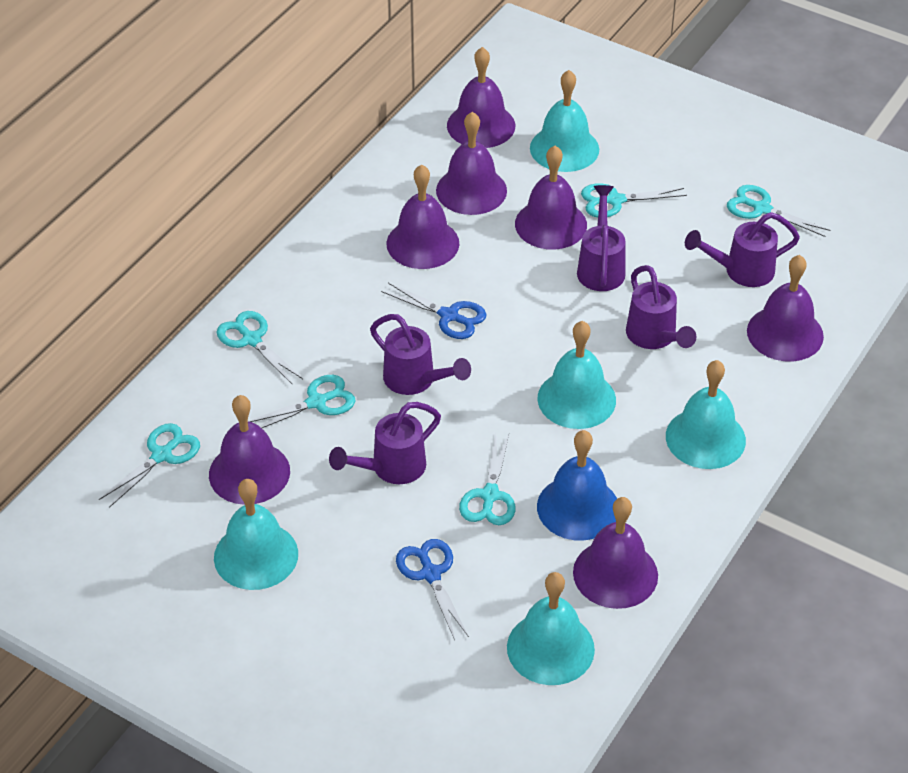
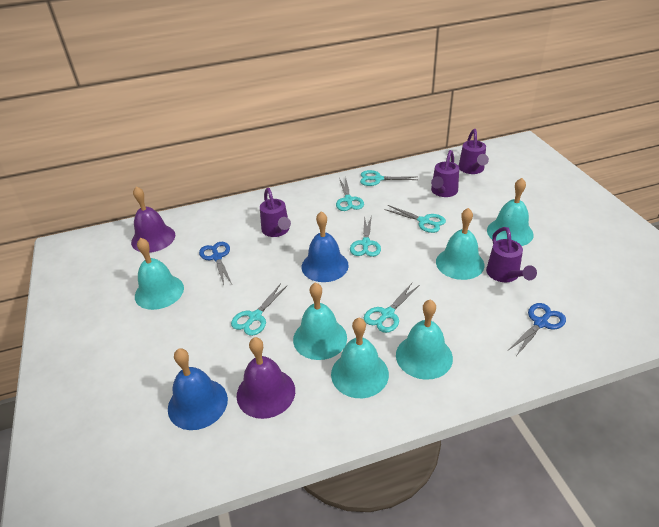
blue bell: 1 -> 2
purple bell: 7 -> 2
purple watering can: 5 -> 4
turquoise bell: 5 -> 6

